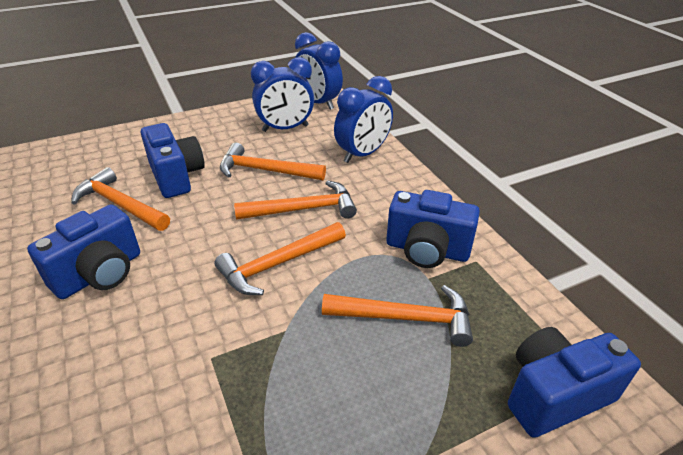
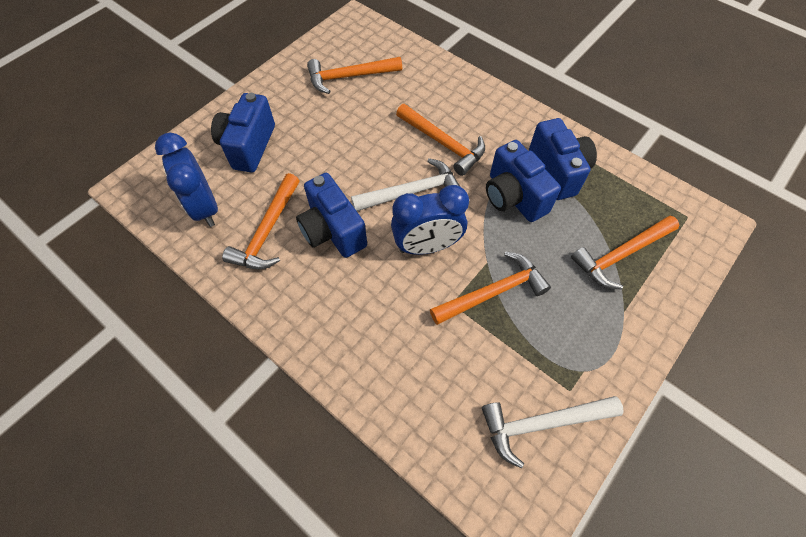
blue clock: 3 -> 2
white hammer: 0 -> 2

